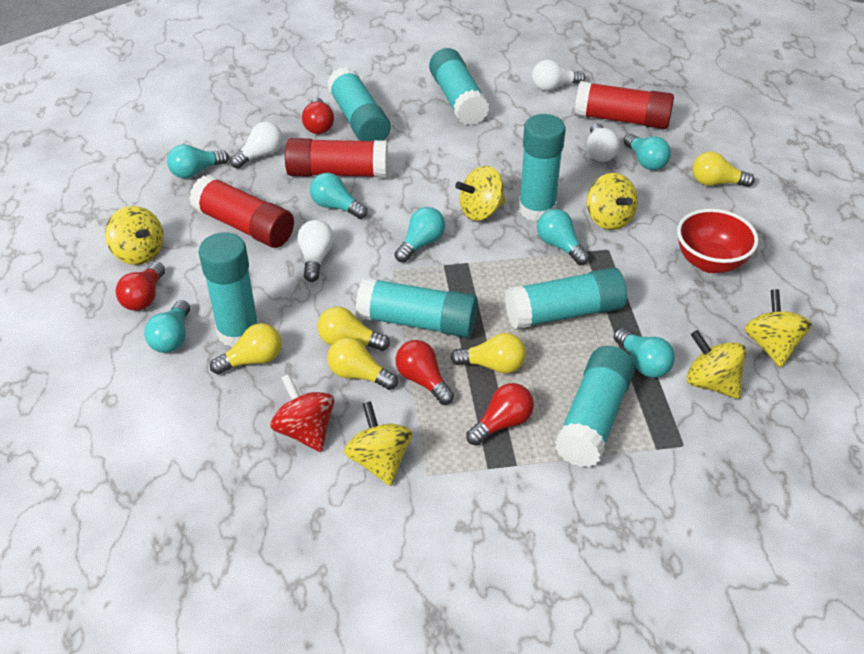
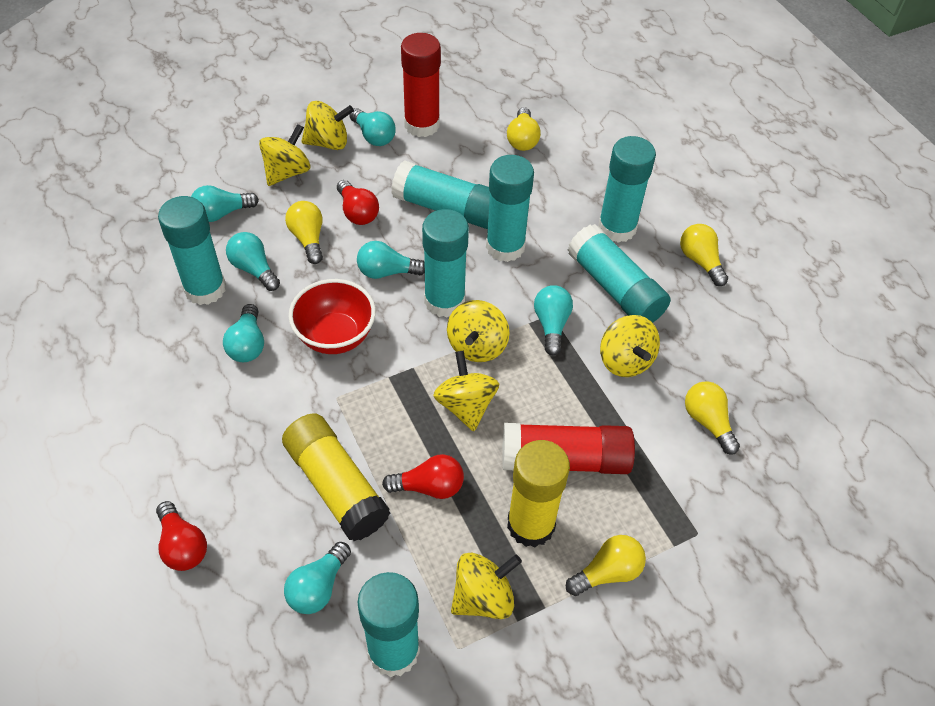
red glue stick: 3 -> 2
red light bulb: 4 -> 3
red spinning top: 1 -> 0
white light bulb: 4 -> 0
yellow glue stick: 0 -> 2

